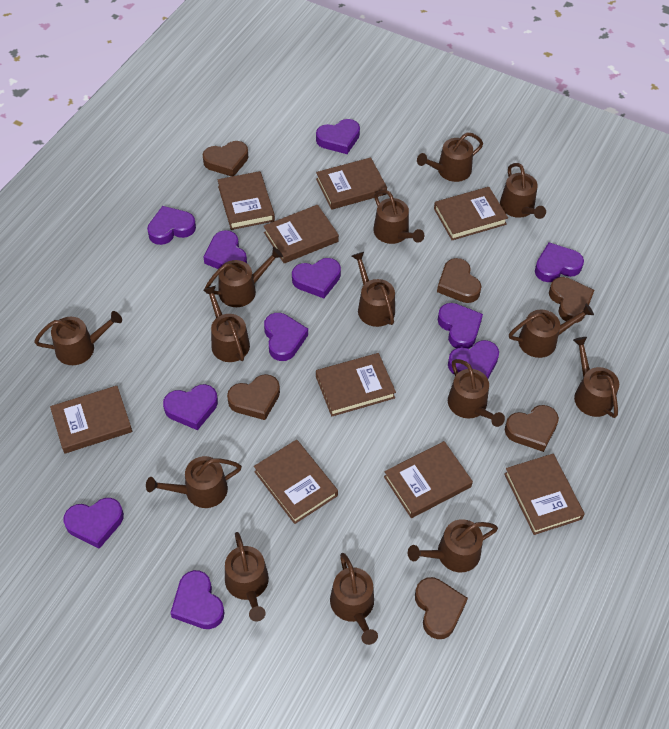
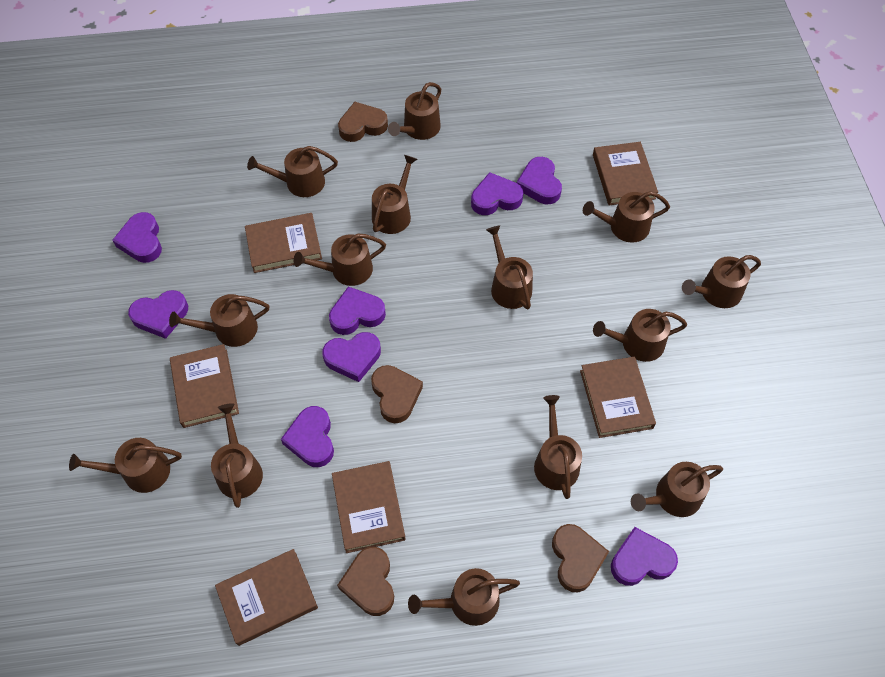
brown book: 9 -> 6
brown heart: 6 -> 4
purple heart: 11 -> 8

